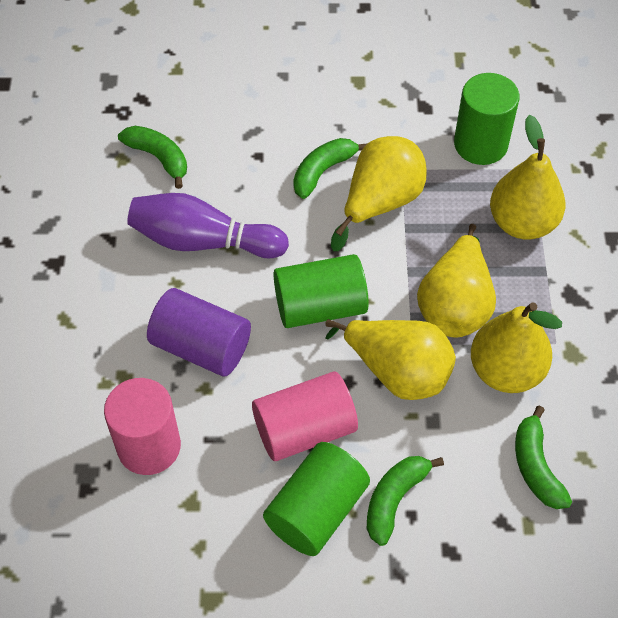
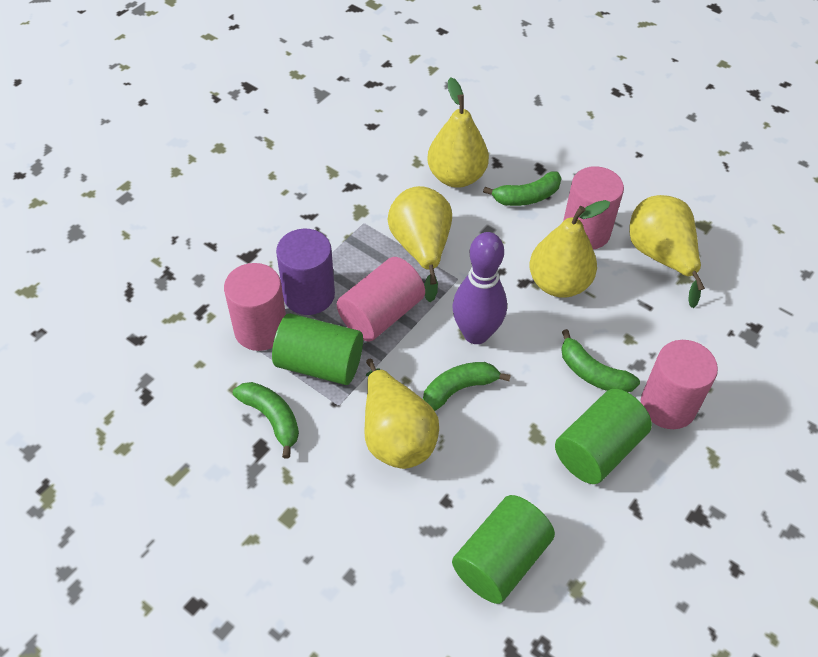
pink cylinder: 2 -> 4

